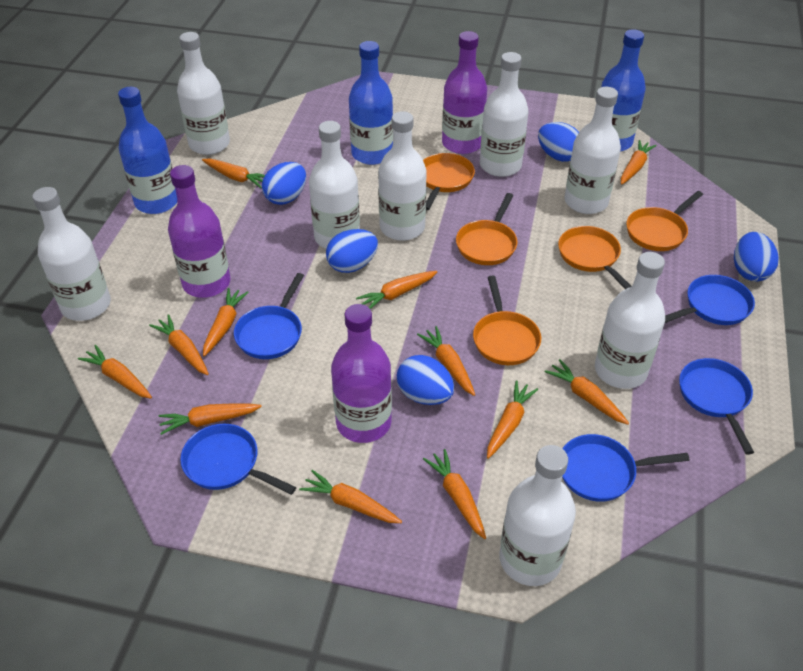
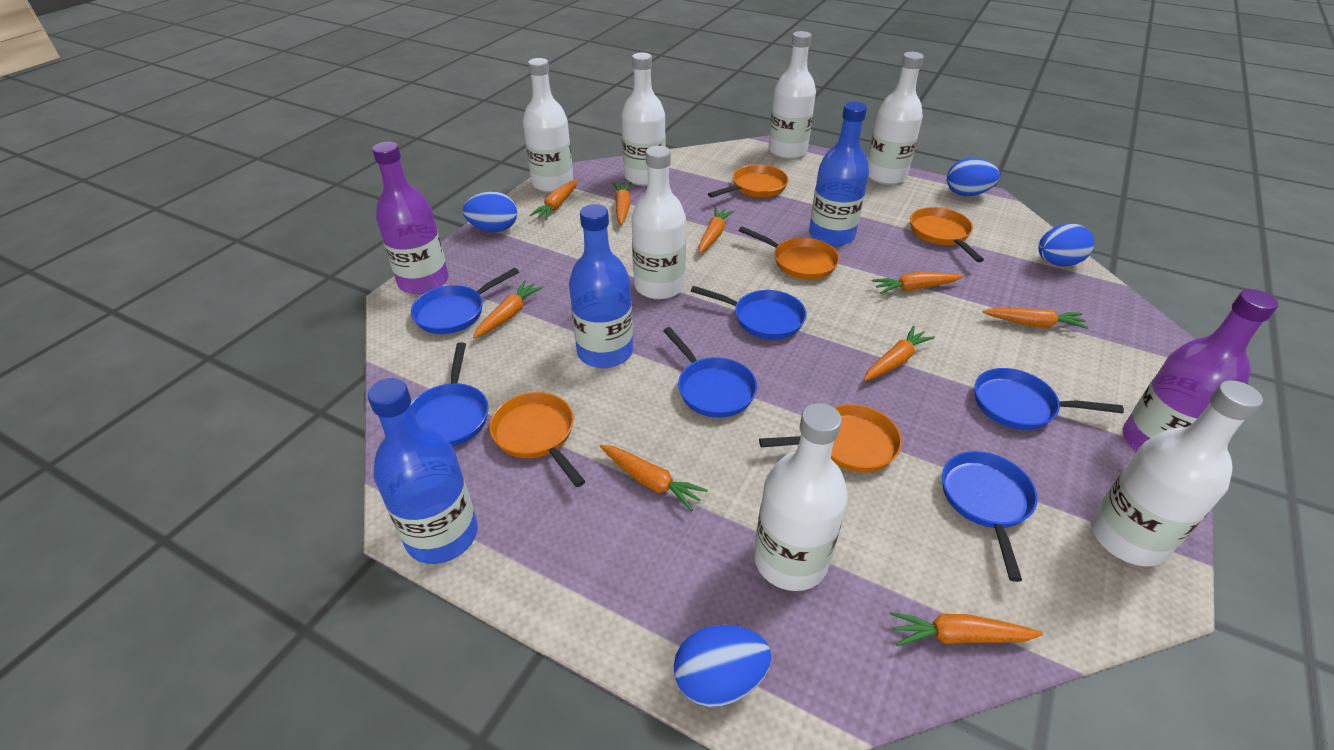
blue egg: 5 -> 4
blue pan: 5 -> 6
orange carrot: 12 -> 9
purple bottle: 3 -> 2
white bottle: 8 -> 7

